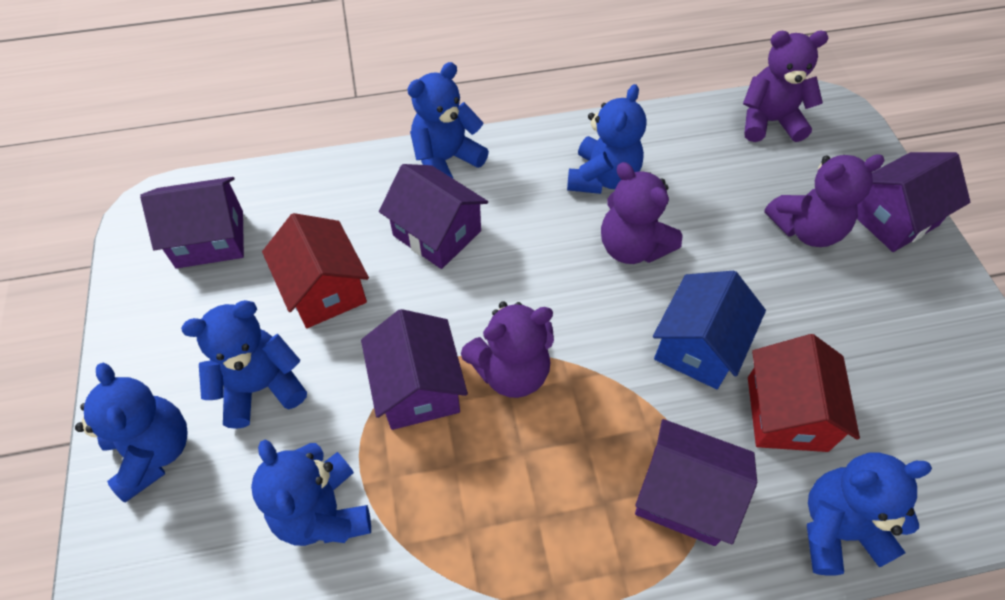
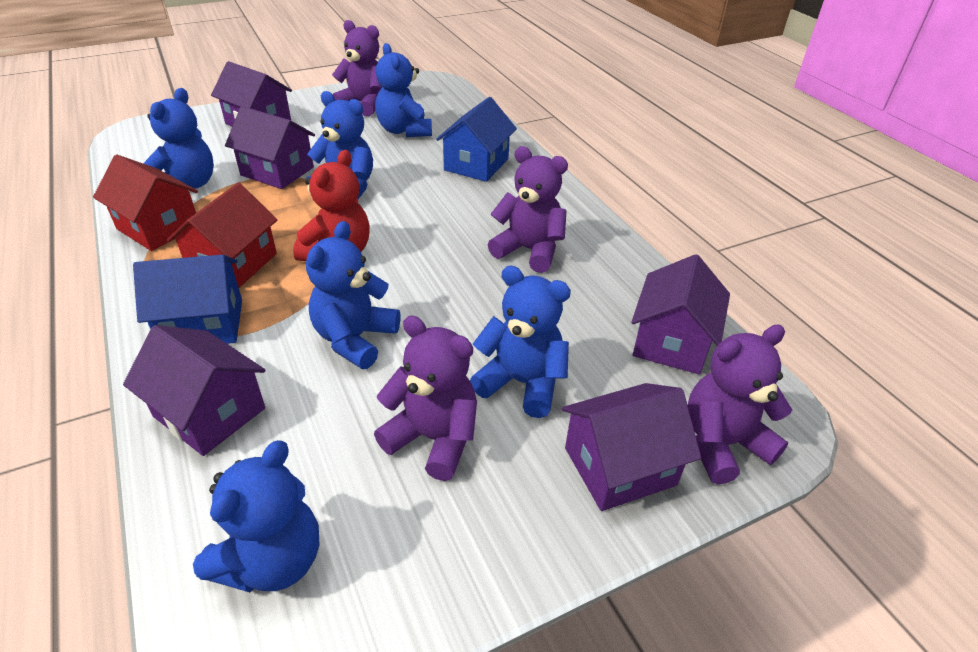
blue house: 1 -> 2
red teddy bear: 0 -> 1

